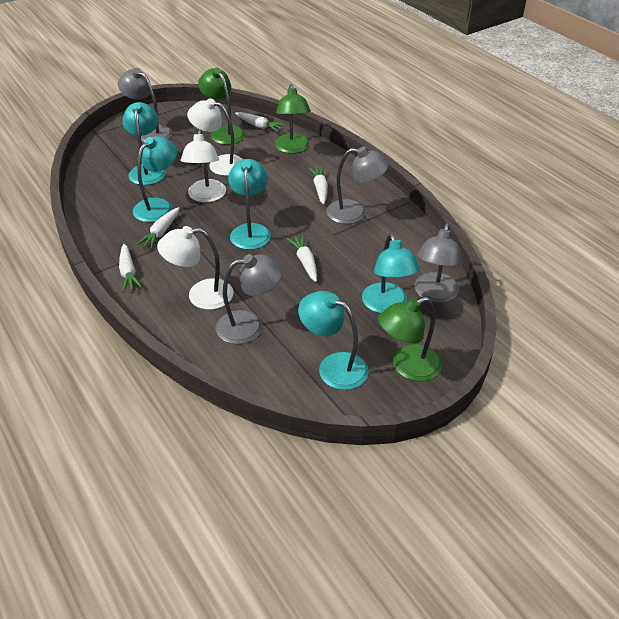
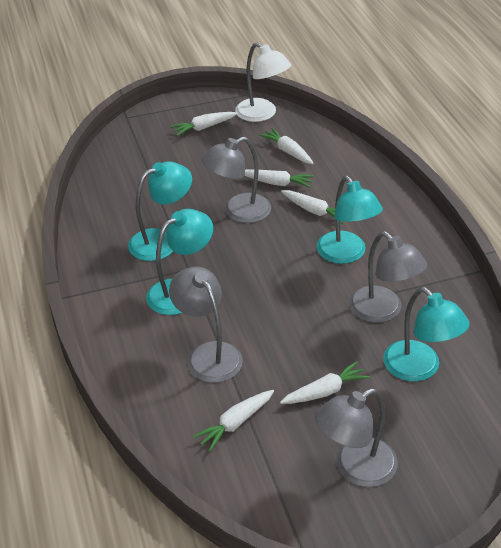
green lamp: 3 -> 0
turquoise lamp: 5 -> 4
white carrot: 5 -> 6
white lamp: 3 -> 1

